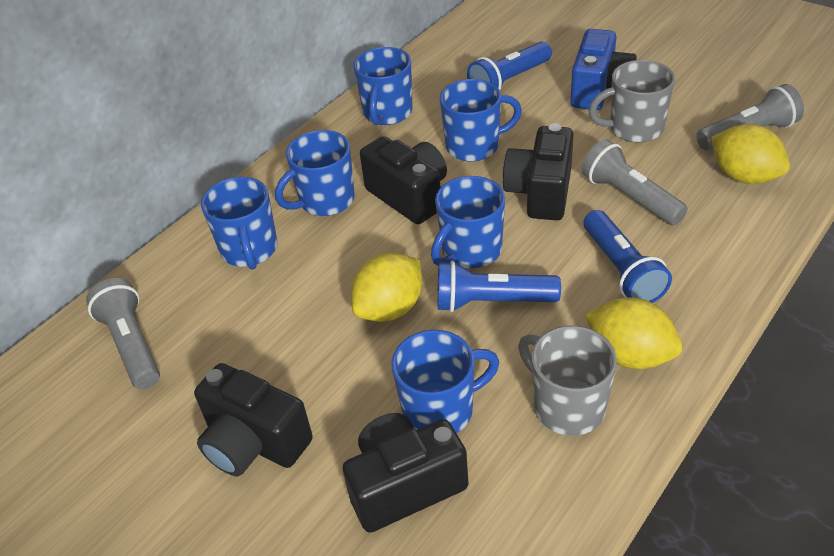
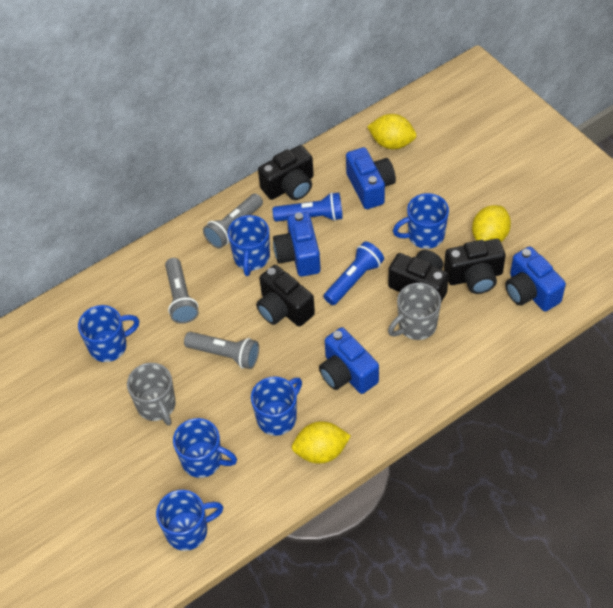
blue camera: 1 -> 4
blue flashlight: 3 -> 2

